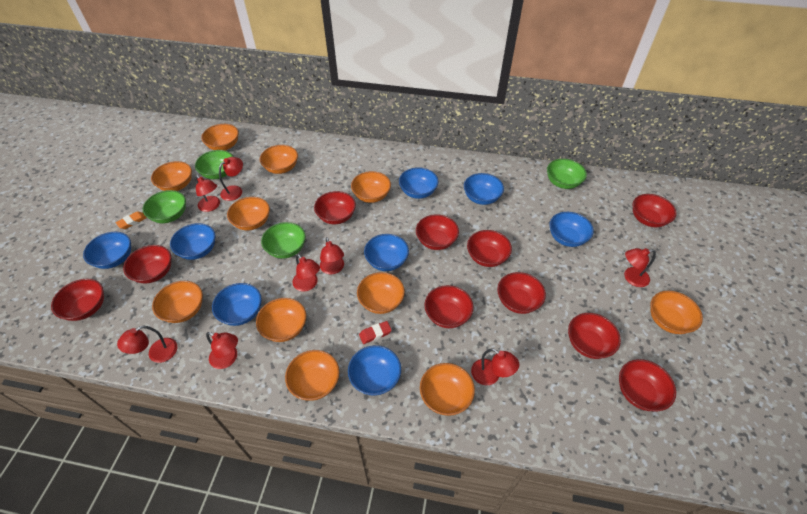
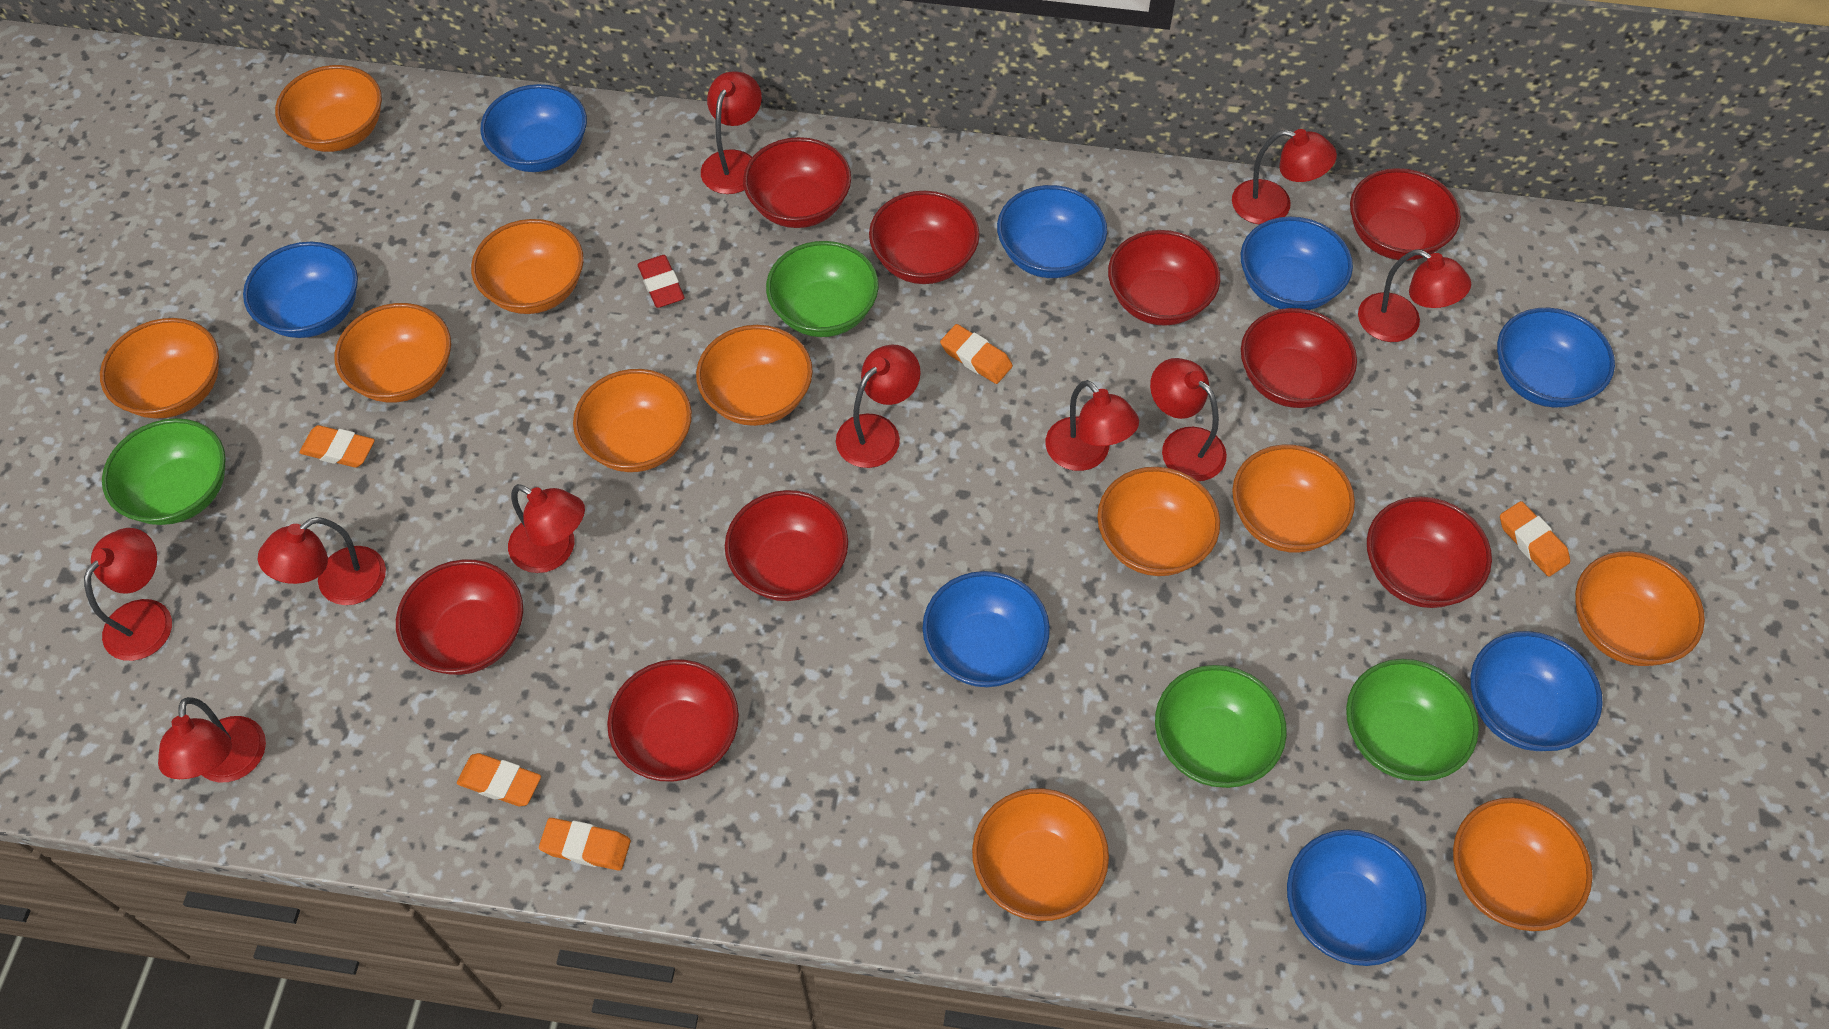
orange eraser: 1 -> 5
red bowl: 10 -> 9
red lamp: 8 -> 10

